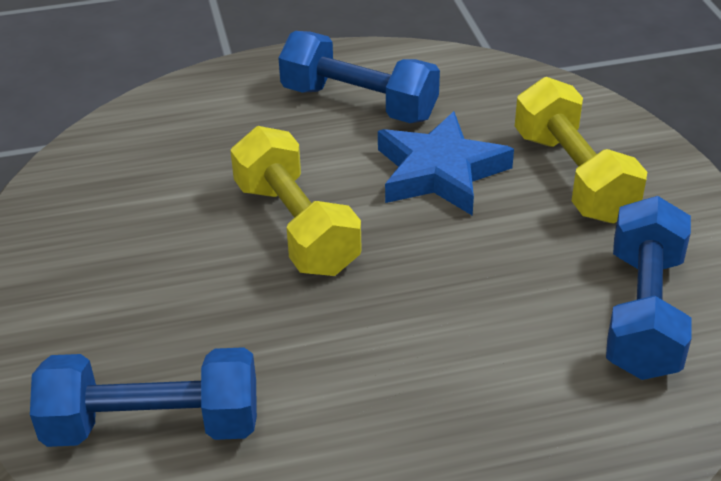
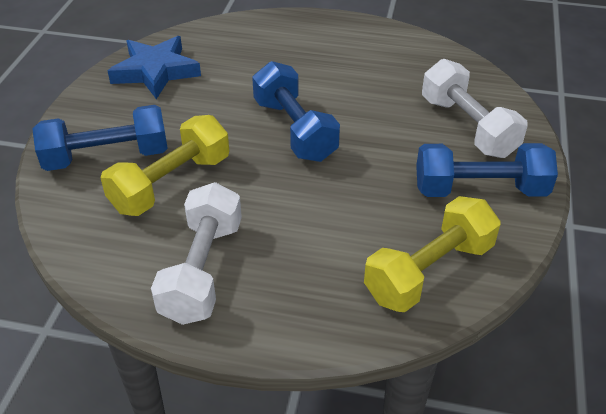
white dumbbell: 0 -> 2

